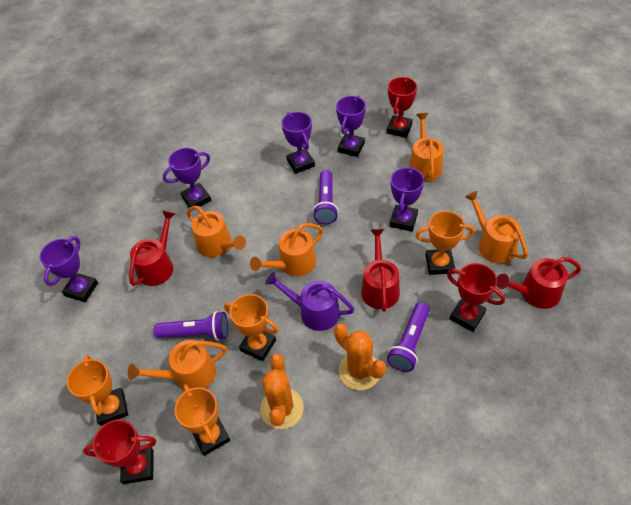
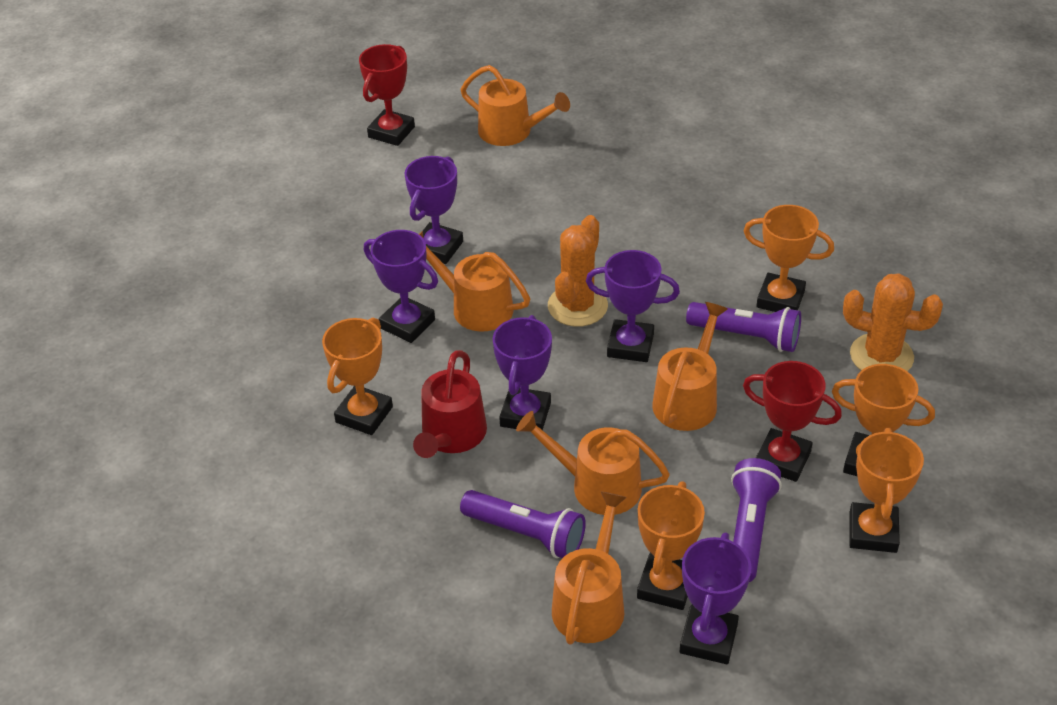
orange trophy: 4 -> 5
purple watering can: 1 -> 0
red trophy: 3 -> 2
red watering can: 3 -> 1

